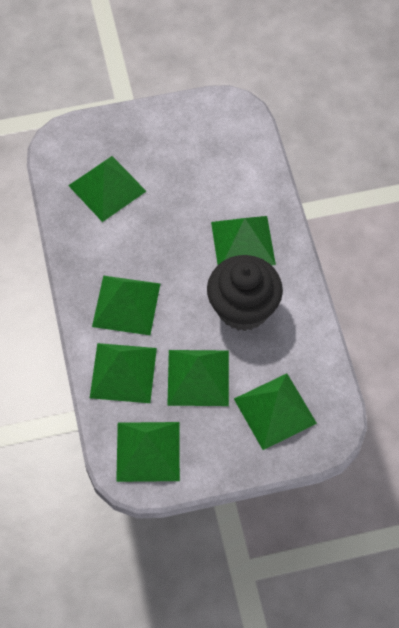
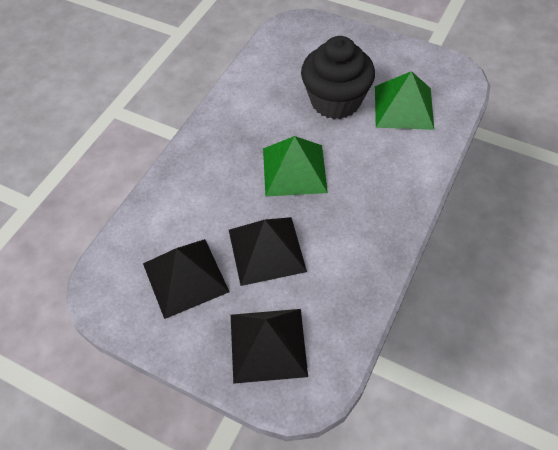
black pyramid: 0 -> 3
green pyramid: 7 -> 2

